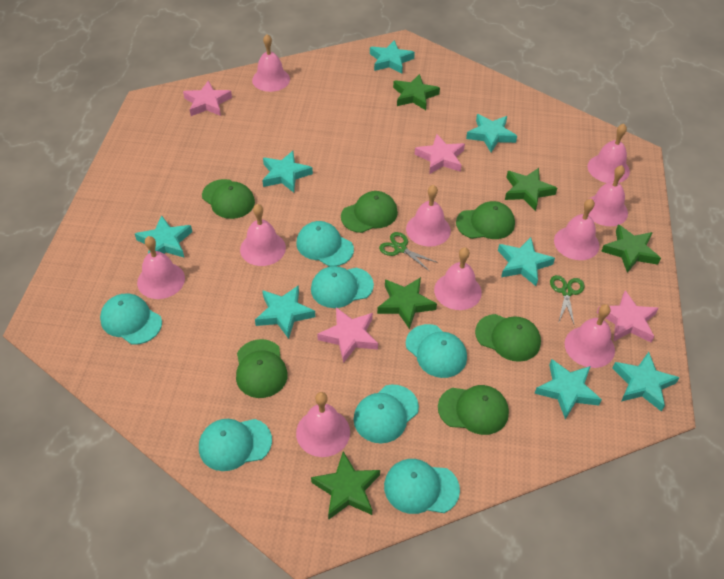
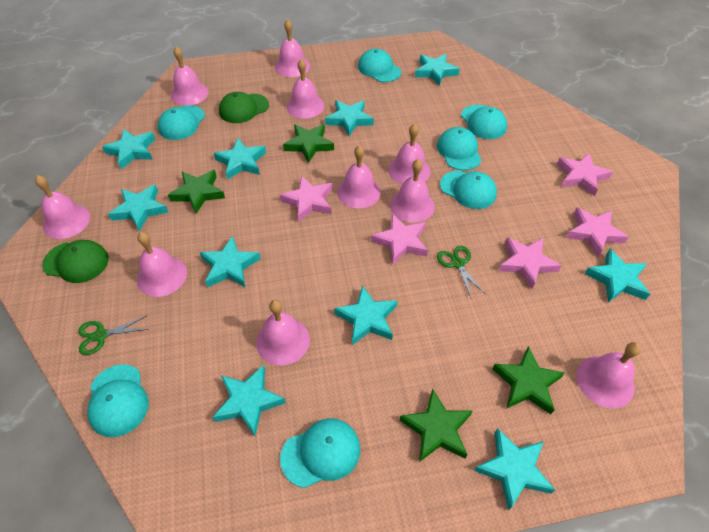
green cap: 6 -> 2
green star: 5 -> 4
pink star: 4 -> 5
turquoise star: 8 -> 10

